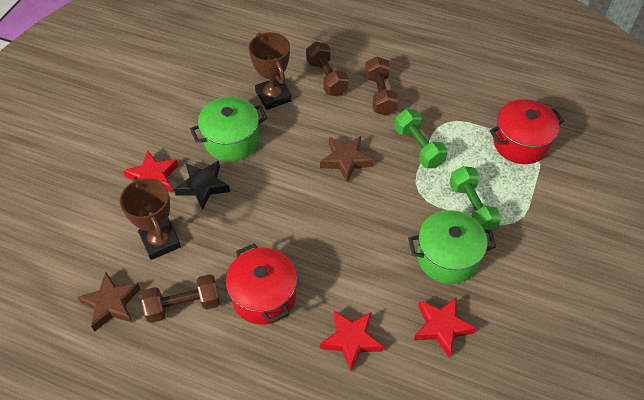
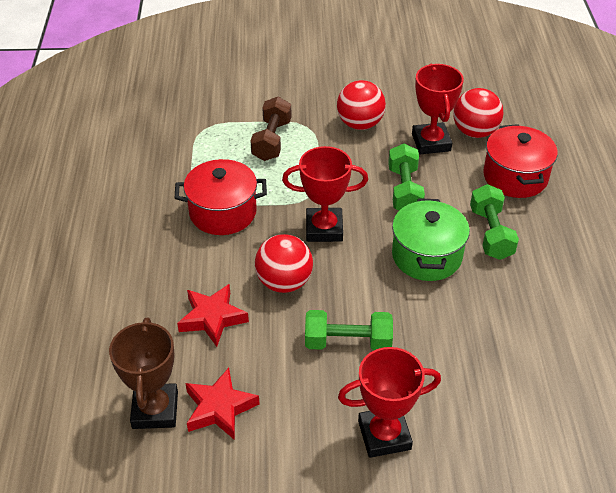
black star: 1 -> 0
brown dumbbell: 3 -> 1
brown star: 2 -> 0
brown trophy: 2 -> 1
green dumbbell: 2 -> 3
green pot: 2 -> 1
red ball: 0 -> 3
red star: 3 -> 2
red trophy: 0 -> 3

